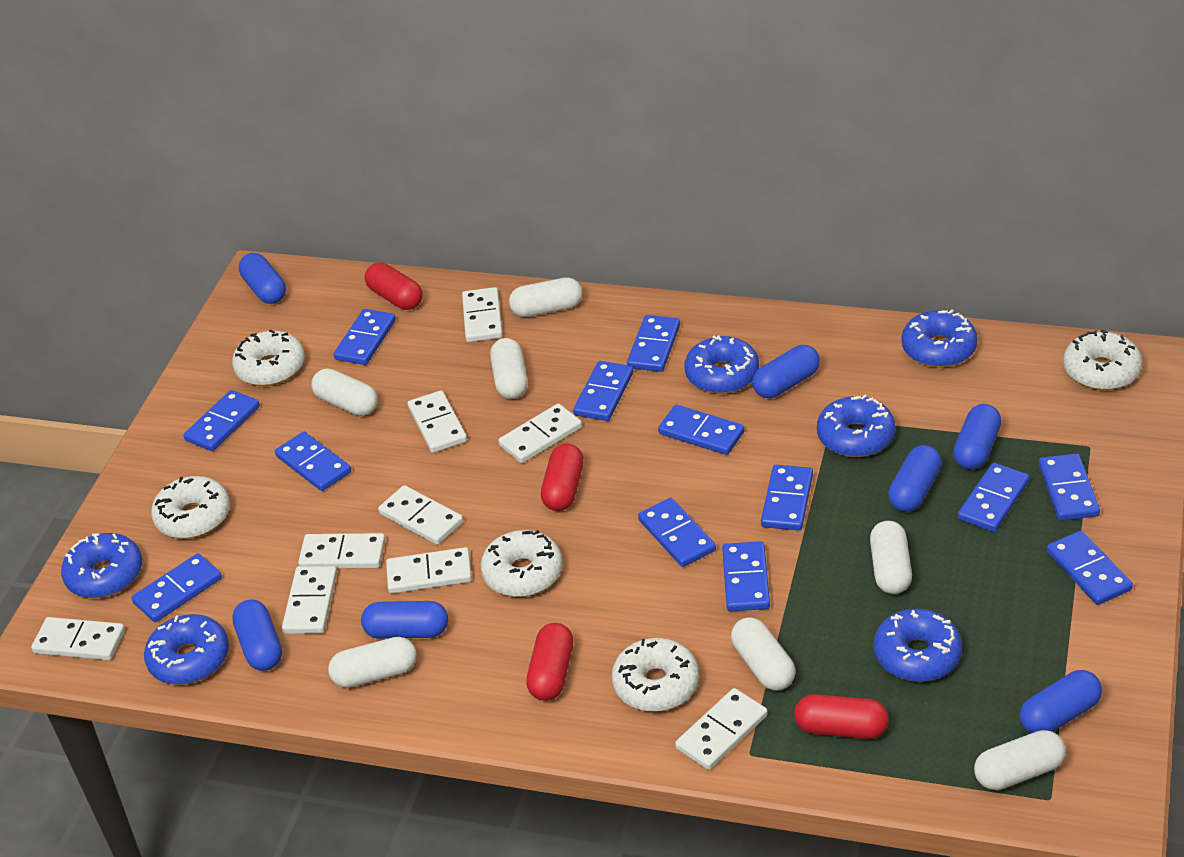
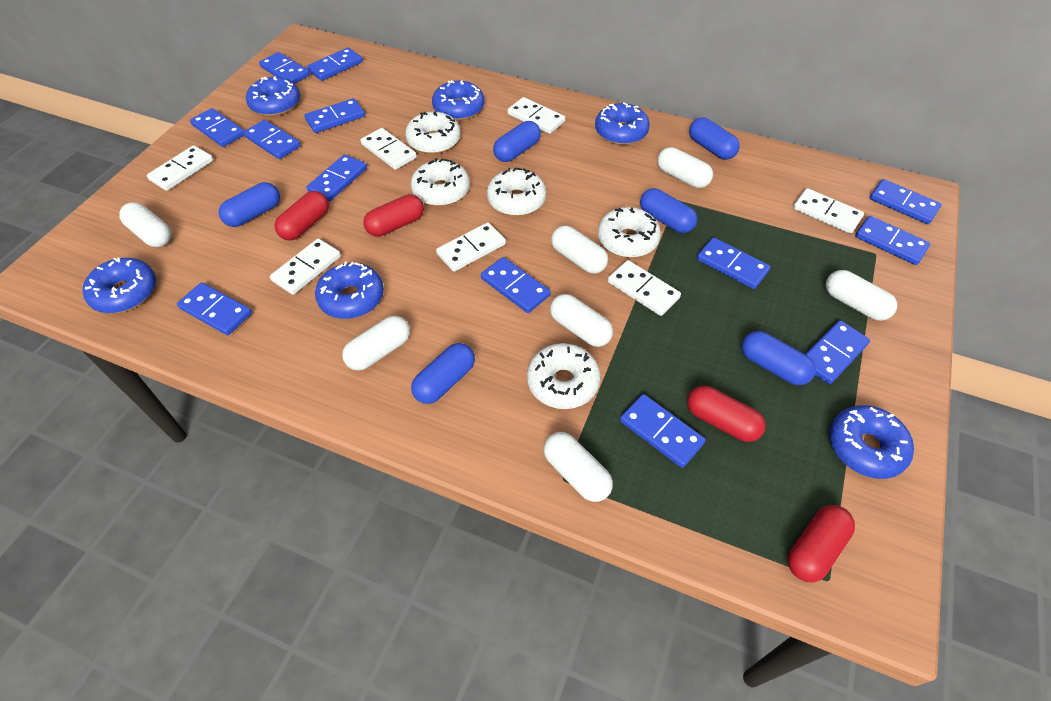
blue capsule: 7 -> 6
white domino: 9 -> 7

